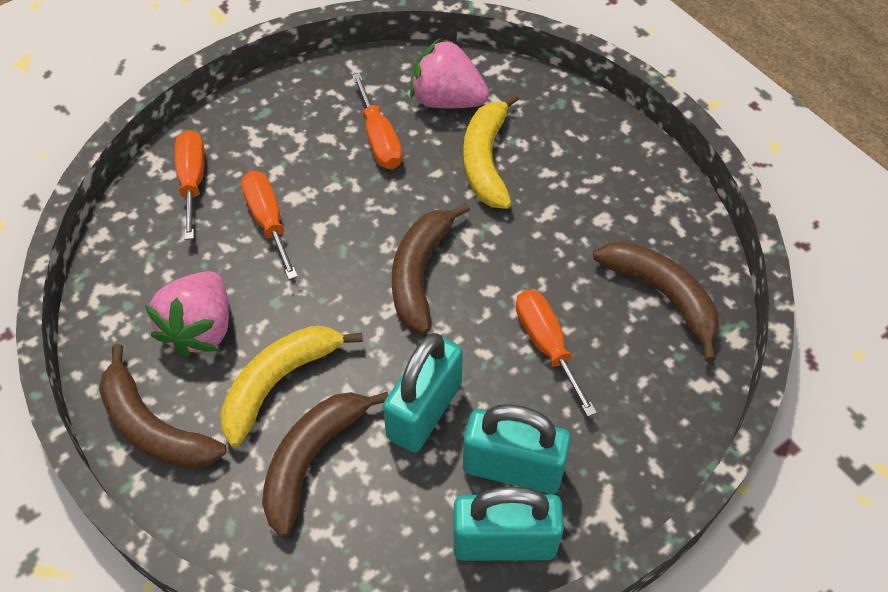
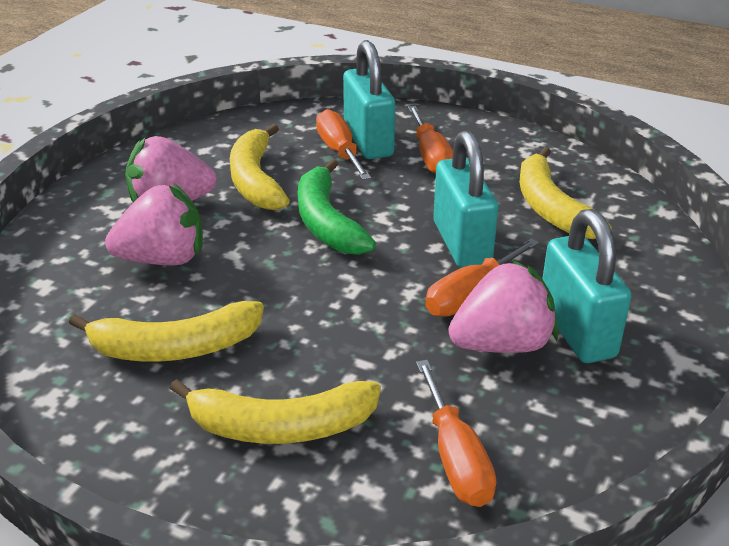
brown banana: 4 -> 0
green banana: 0 -> 1
pink strawberry: 2 -> 3
yellow banana: 2 -> 4

